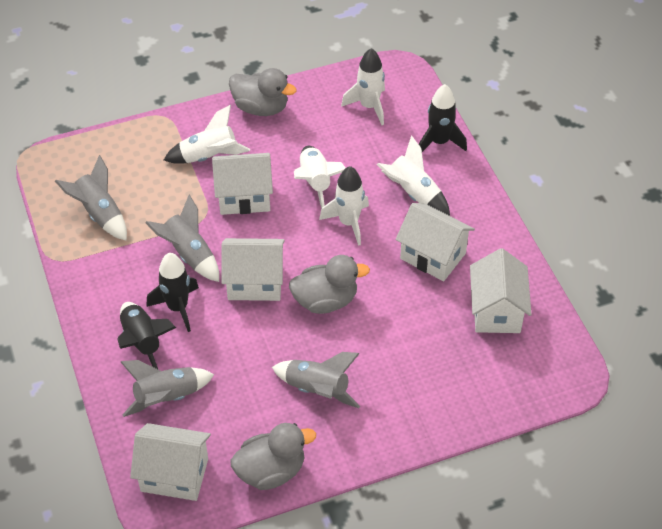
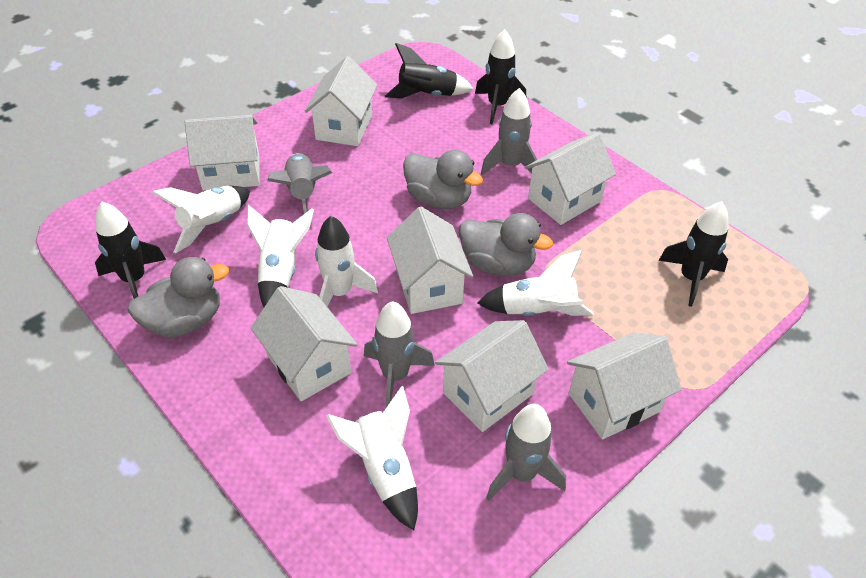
black rocket: 3 -> 4
white house: 5 -> 7

